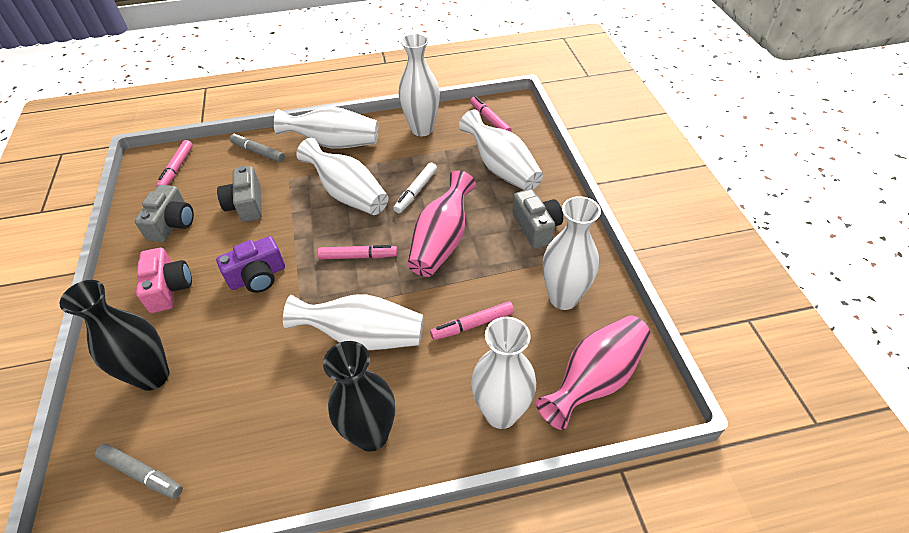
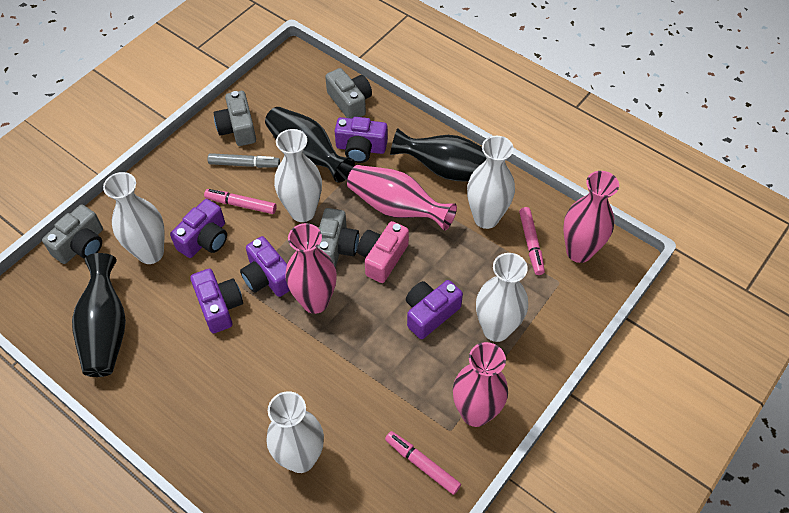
black vase: 2 -> 3
grey camera: 3 -> 4
grey marker: 2 -> 1
pink marker: 4 -> 3
pink vase: 2 -> 4
purple camera: 1 -> 5
white marker: 1 -> 0
white vase: 7 -> 5

